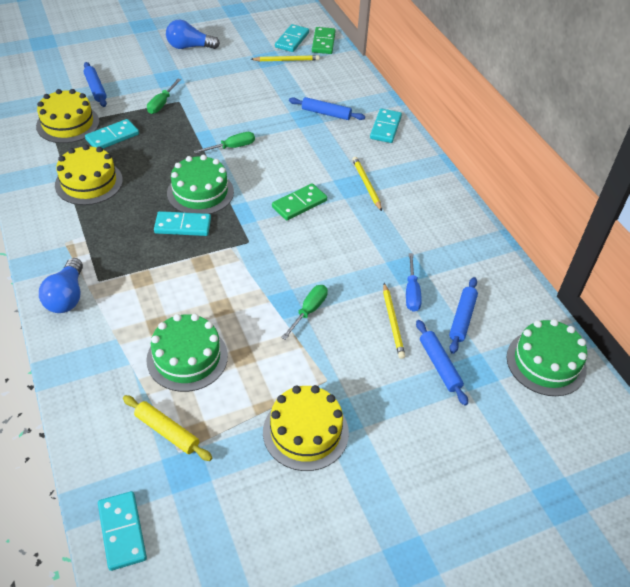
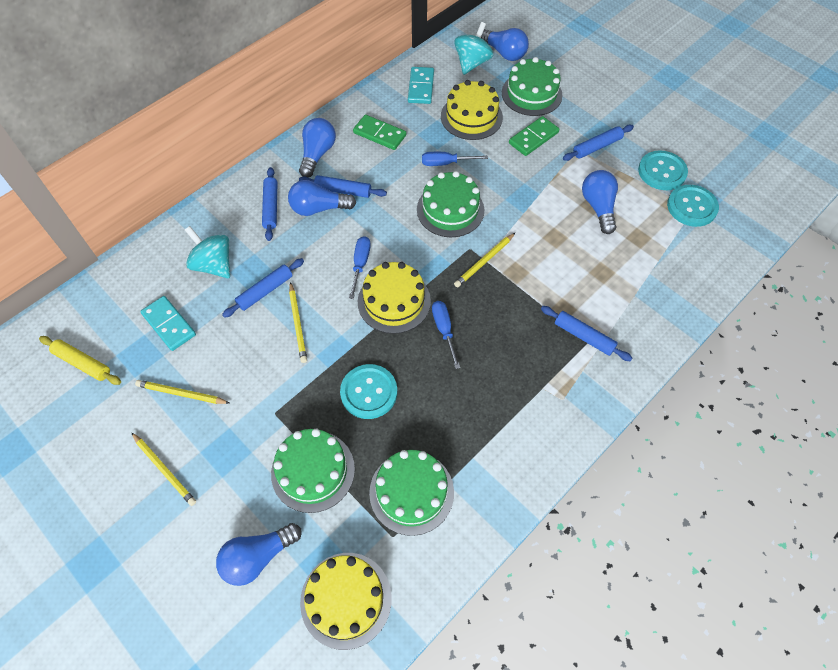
blue light bulb: 2 -> 5
blue rolling pin: 4 -> 5
blue screwdriver: 1 -> 3
green cake: 3 -> 4
green screwdriver: 3 -> 0
turquoise button: 0 -> 3
turquoise domino: 5 -> 2
turquoise spinning top: 0 -> 2
yellow pencil: 3 -> 4

